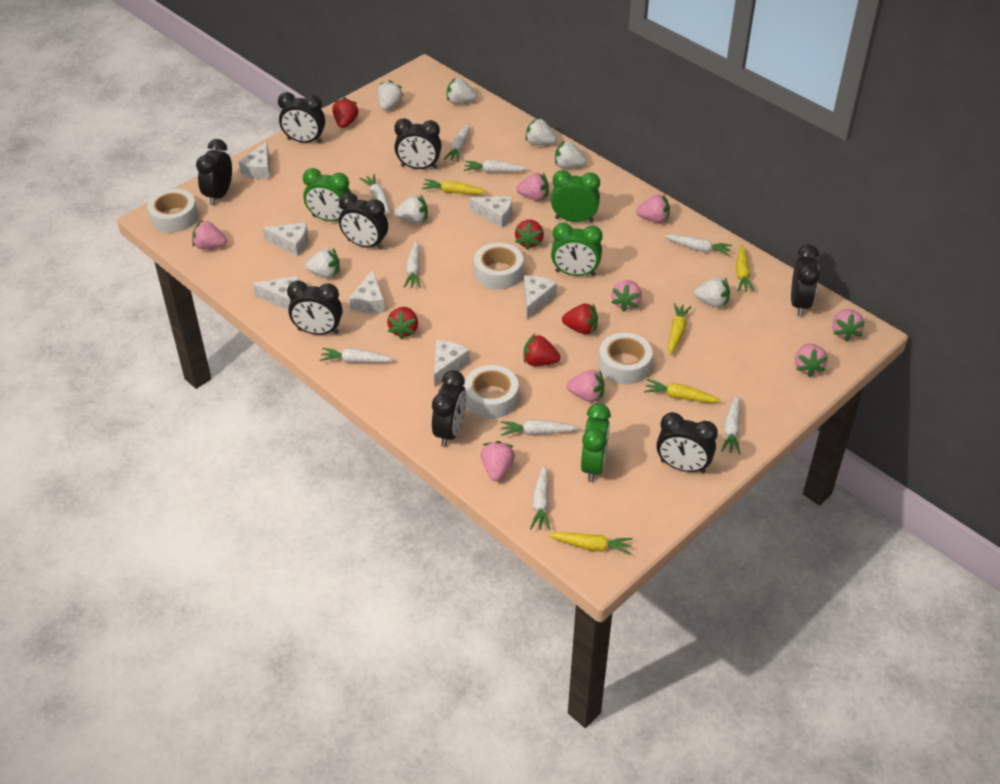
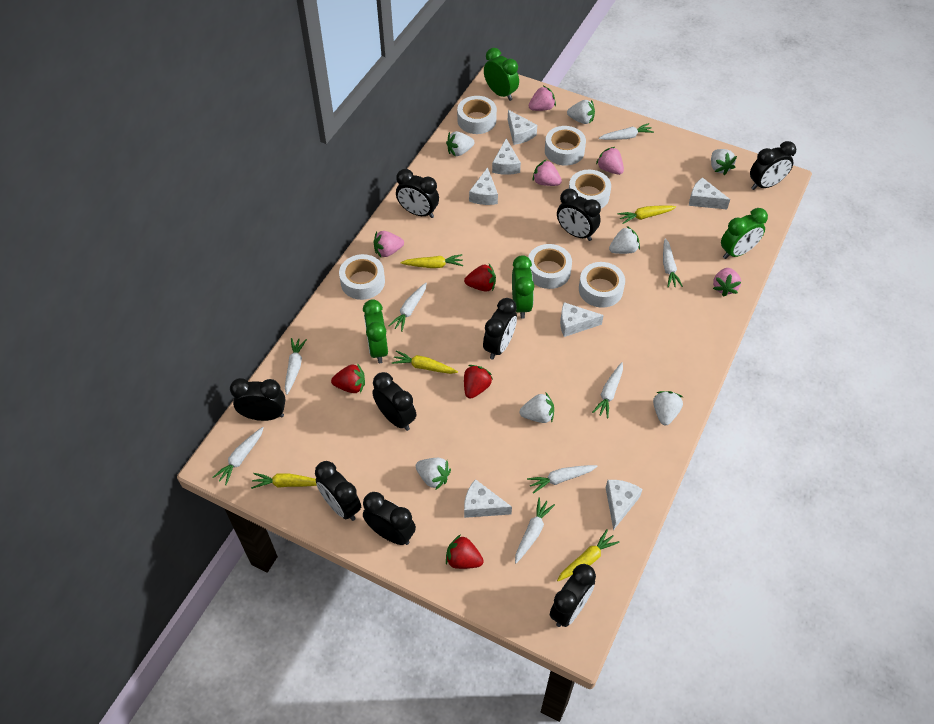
black clock: 8 -> 9
pink strawberry: 8 -> 5
red strawberry: 5 -> 4
white carrot: 9 -> 8
white tape: 4 -> 6

